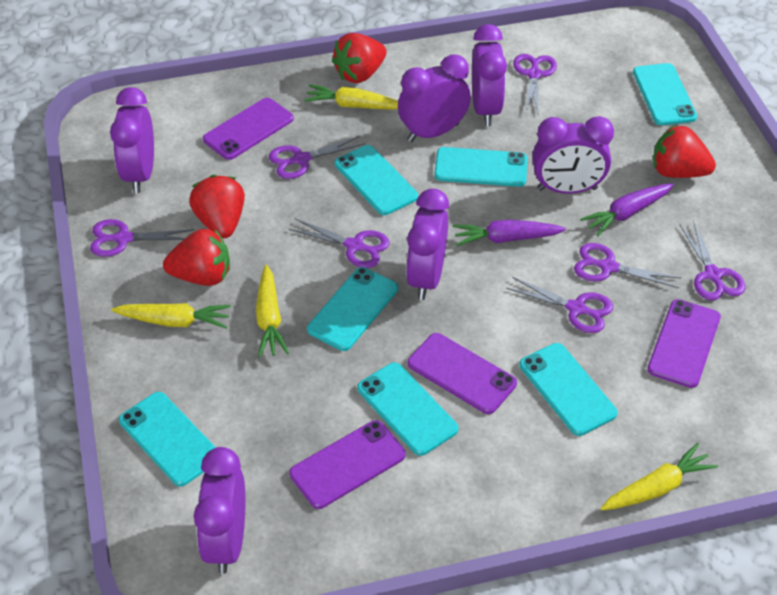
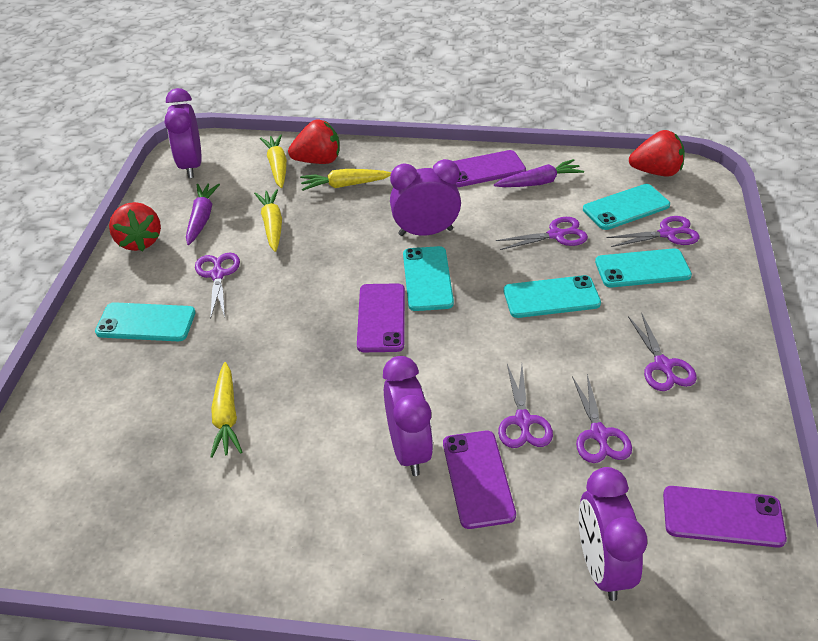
purple clock: 6 -> 4
purple scissors: 7 -> 6
red strawberry: 4 -> 3
turquoise phone: 7 -> 5

